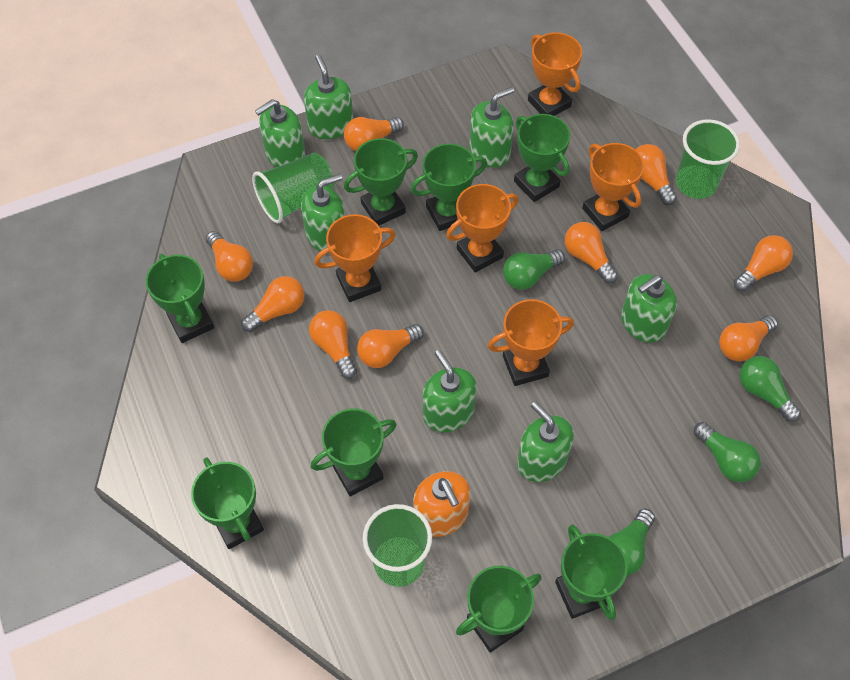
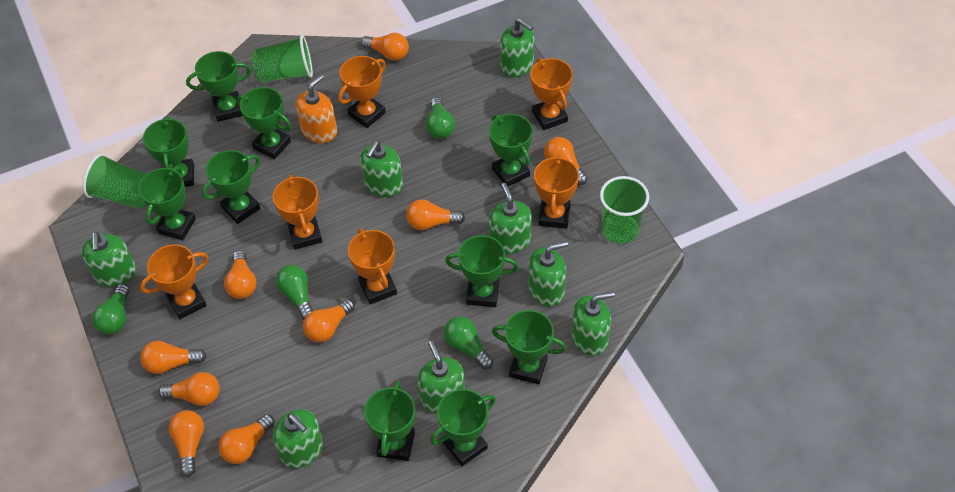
green soap dispenser: 7 -> 8
green trophy: 8 -> 10
orange trophy: 5 -> 6

